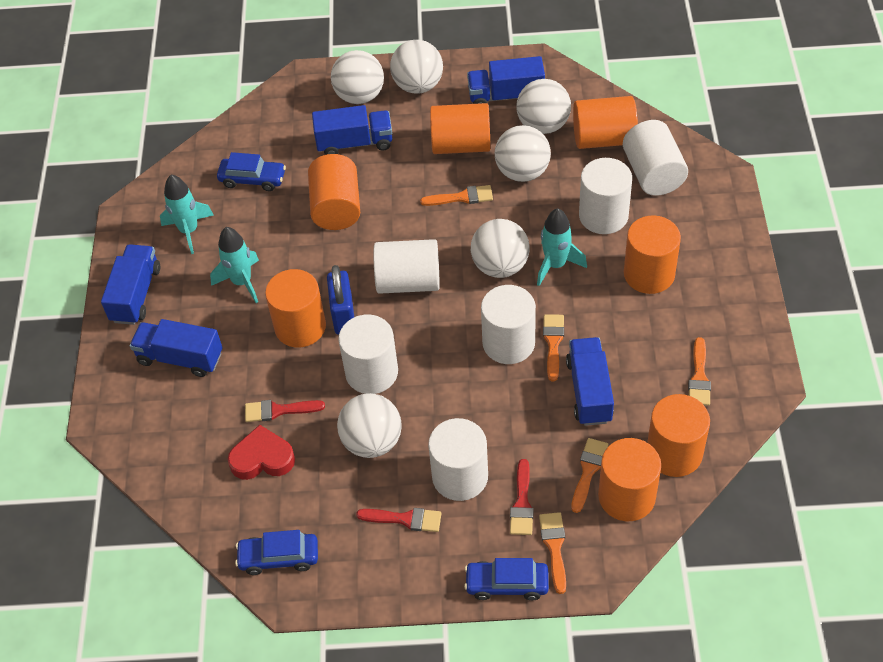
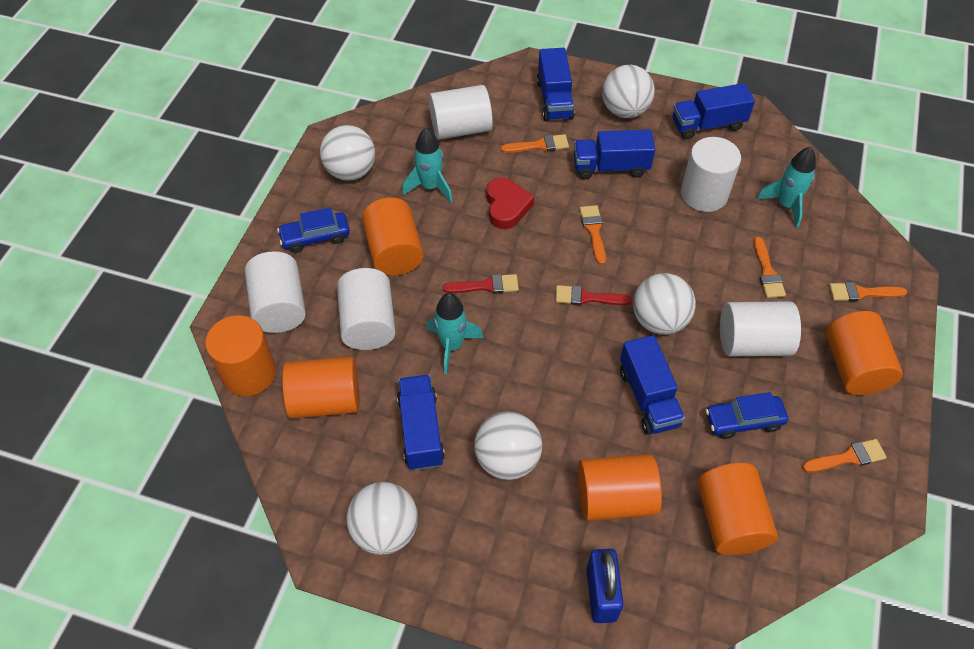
blue car: 3 -> 2
orange cylinder: 7 -> 6
red brush: 3 -> 2
white ball: 6 -> 5
white cylinder: 6 -> 5

